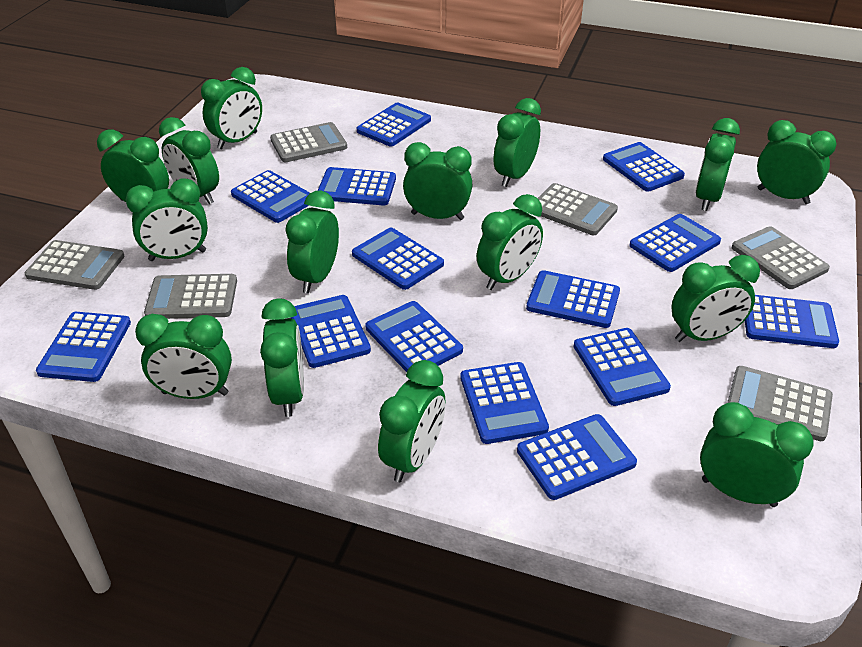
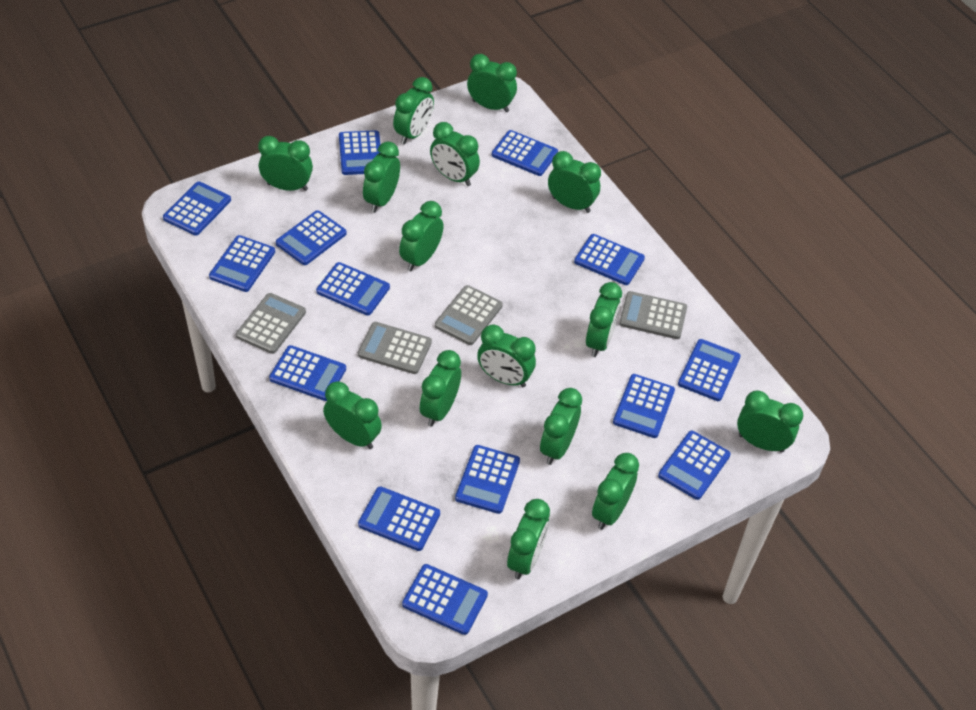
grey calculator: 6 -> 4

